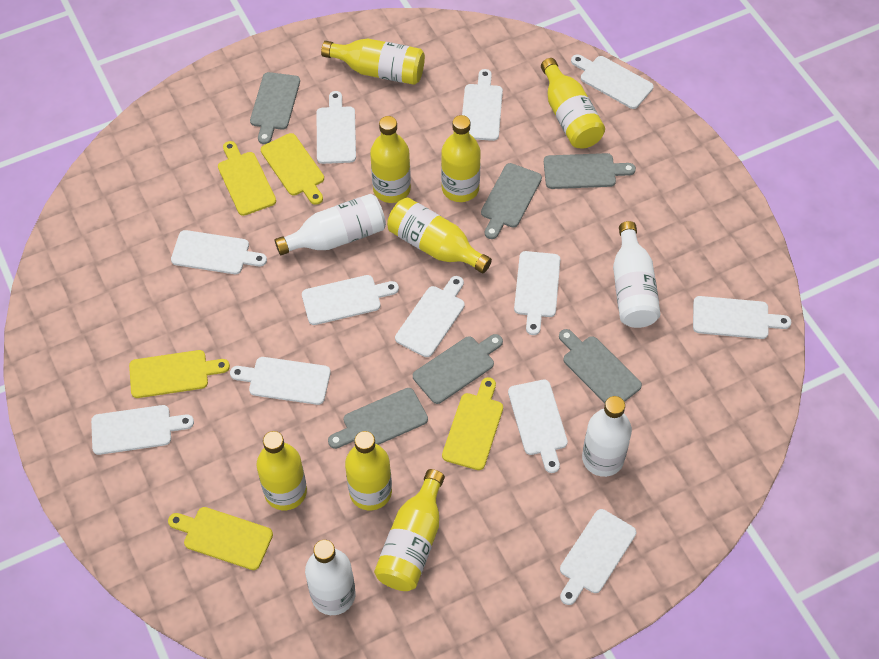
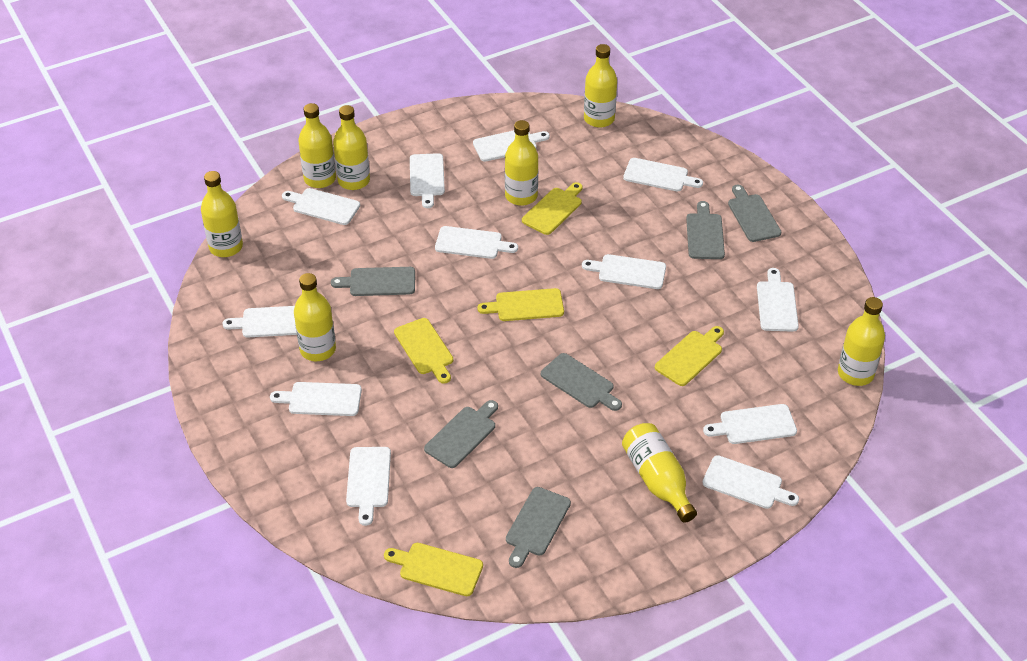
white bottle: 4 -> 0

